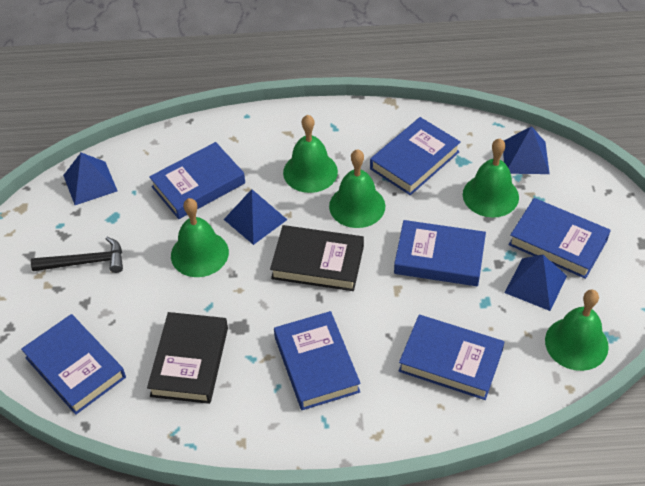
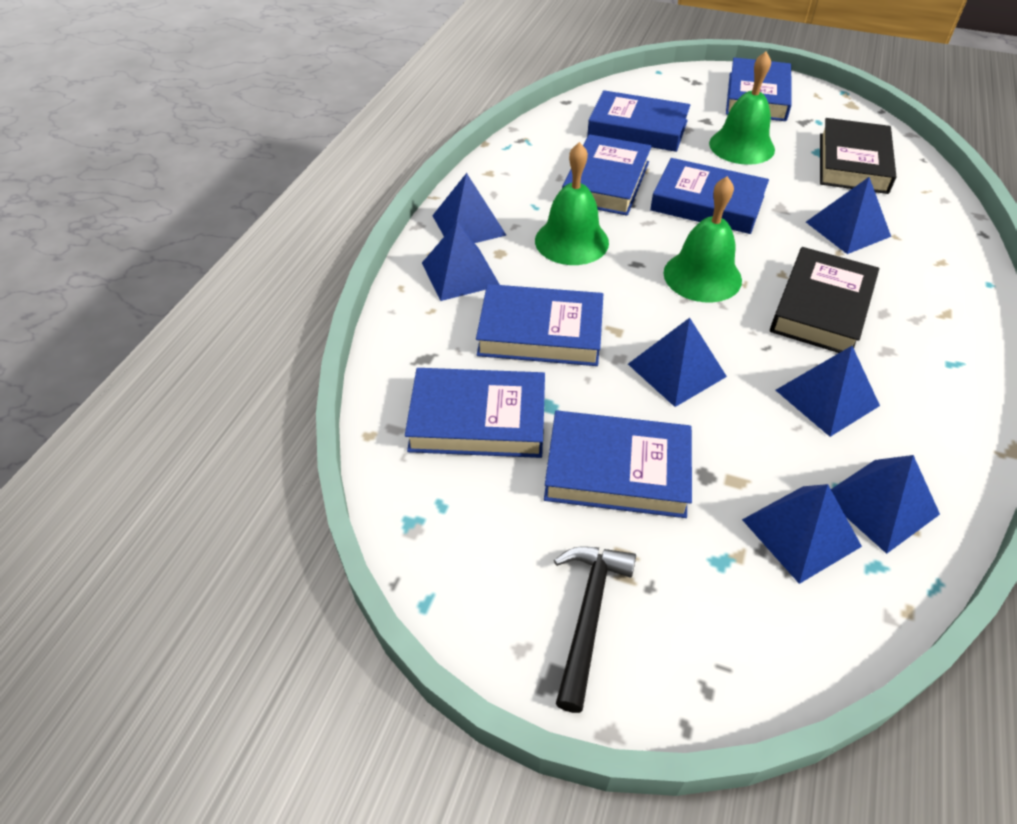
blue pyramid: 4 -> 7
green bell: 5 -> 3

